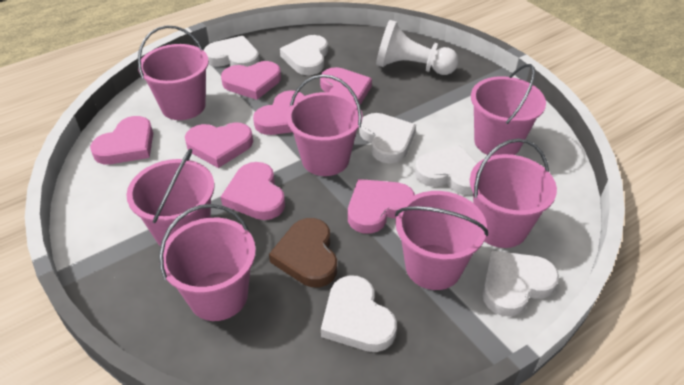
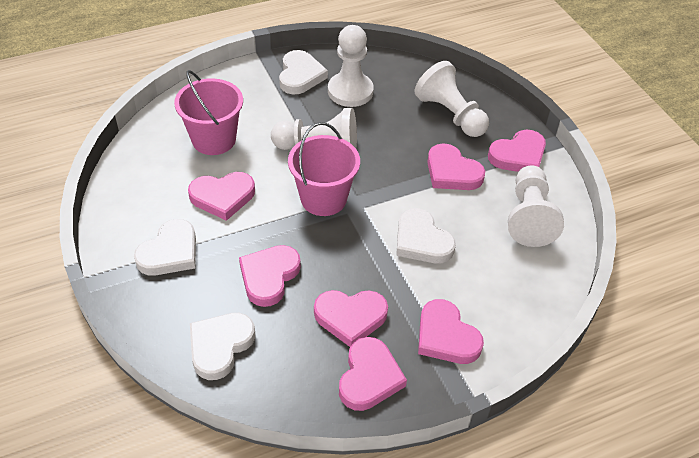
brown heart: 1 -> 0
pink bucket: 7 -> 2
white heart: 6 -> 4
white pawn: 1 -> 4

